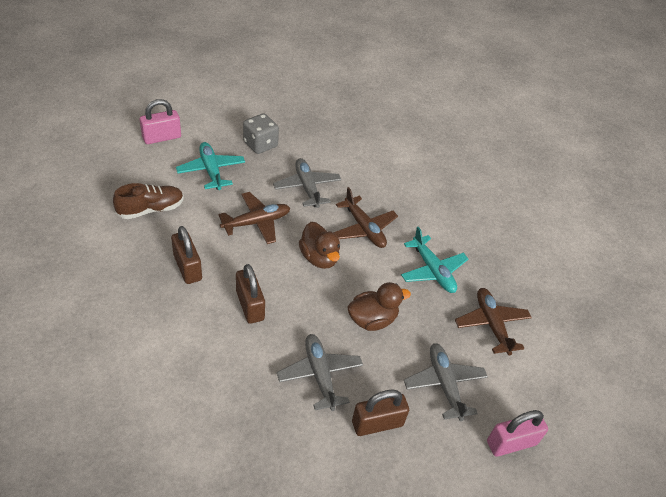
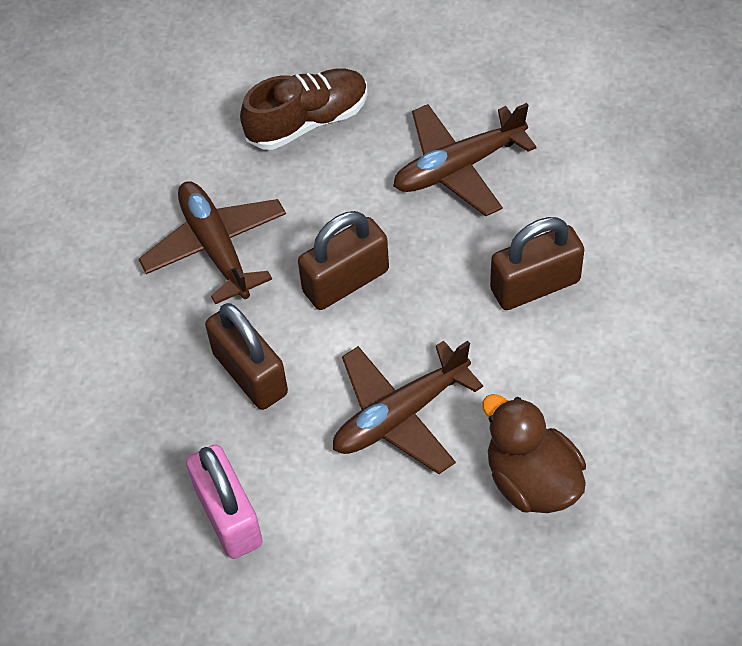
brown duck: 2 -> 1
grey dice: 1 -> 0
grey plane: 3 -> 0
pink padlock: 2 -> 1
turquoise plane: 2 -> 0

